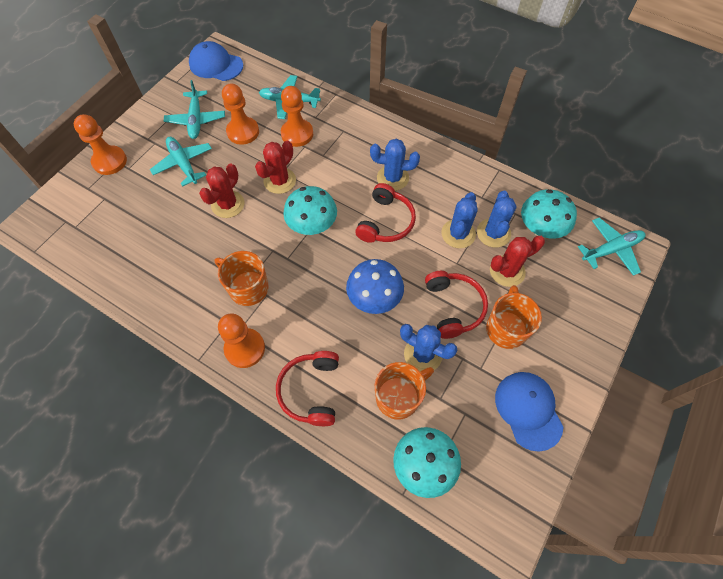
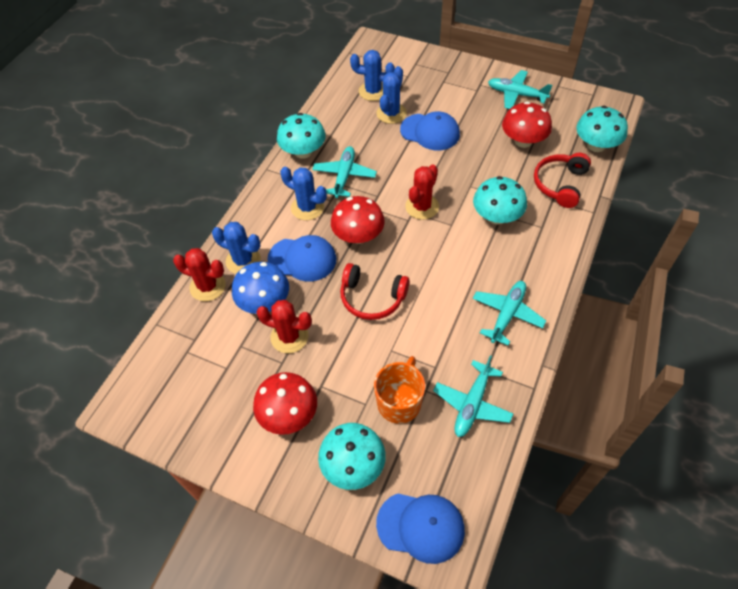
blue cap: 2 -> 3
orange mug: 3 -> 1
orange pawn: 4 -> 0
red headphones: 3 -> 2
red mushroom: 0 -> 3
turquoise mushroom: 3 -> 4

